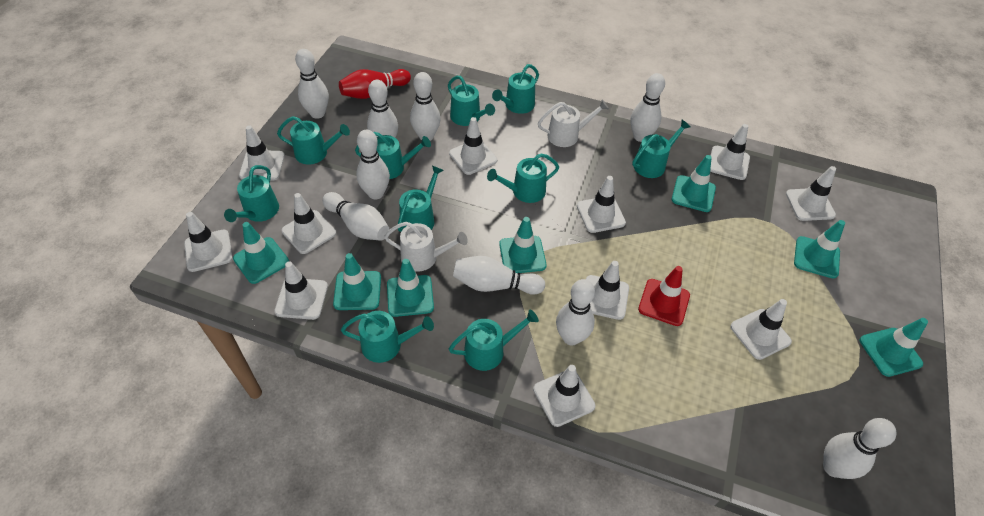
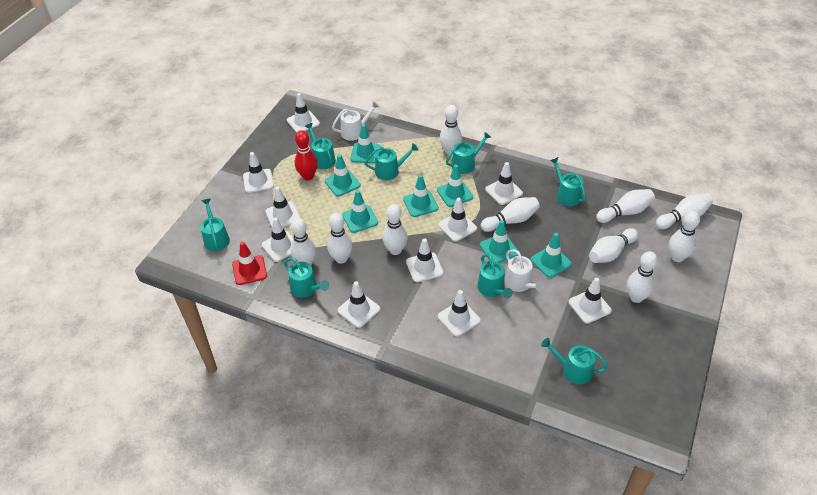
turquoise watering can: 10 -> 8
white bowling pin: 9 -> 10
white traffic cone: 11 -> 10

